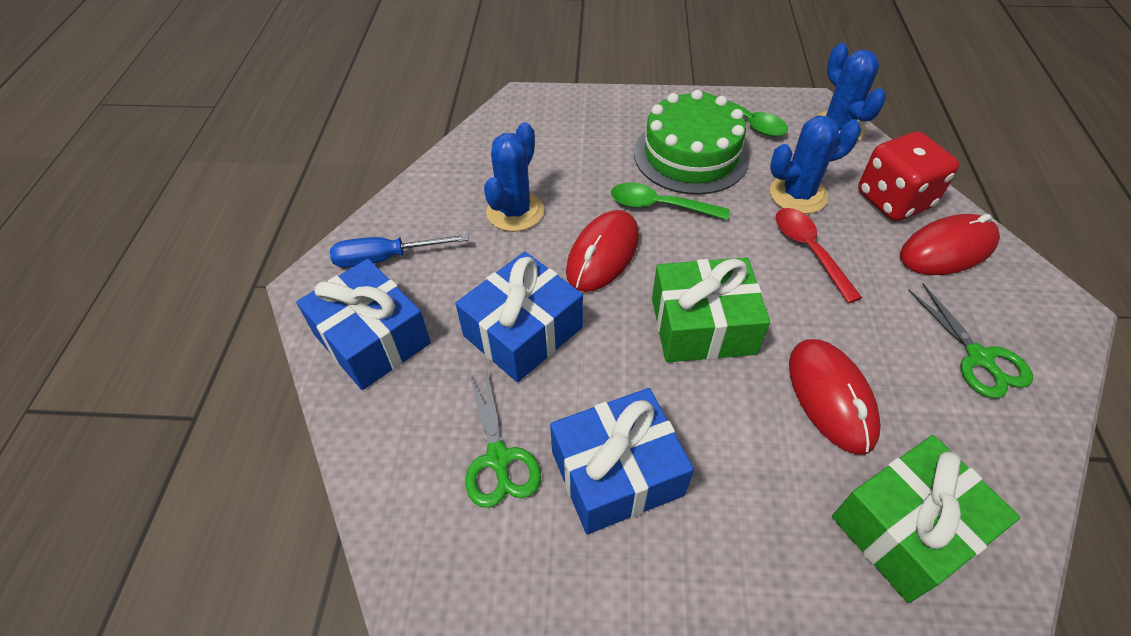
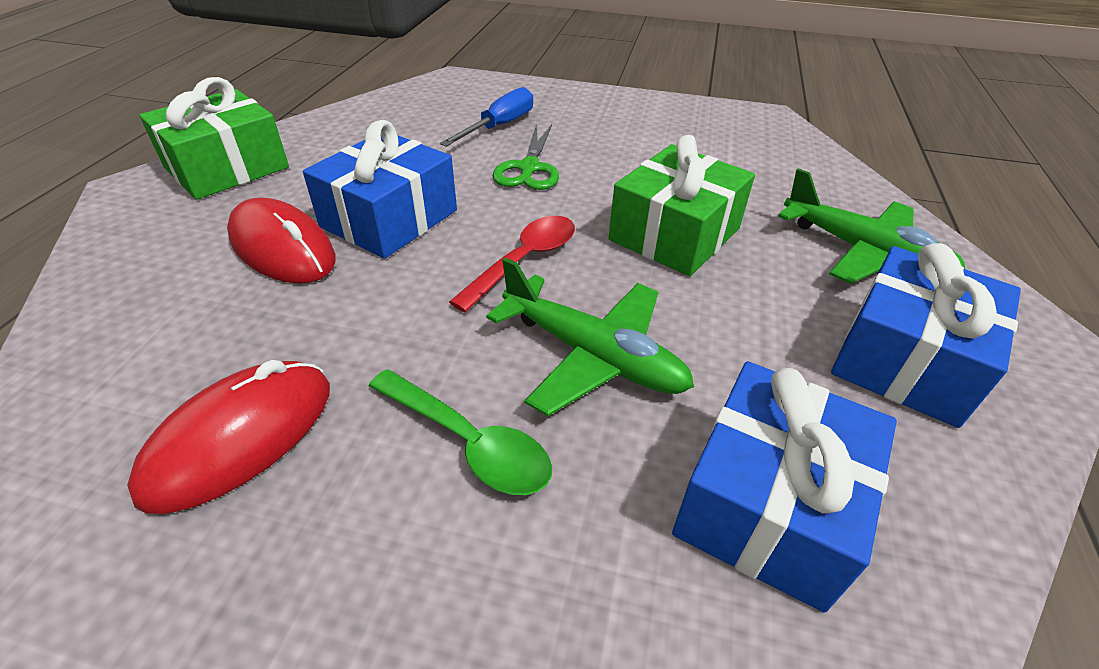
blue cactus: 3 -> 0
green cake: 1 -> 0
green plane: 0 -> 2
green scissors: 2 -> 1
green spoon: 2 -> 1
red dice: 1 -> 0
red mouse: 3 -> 2

